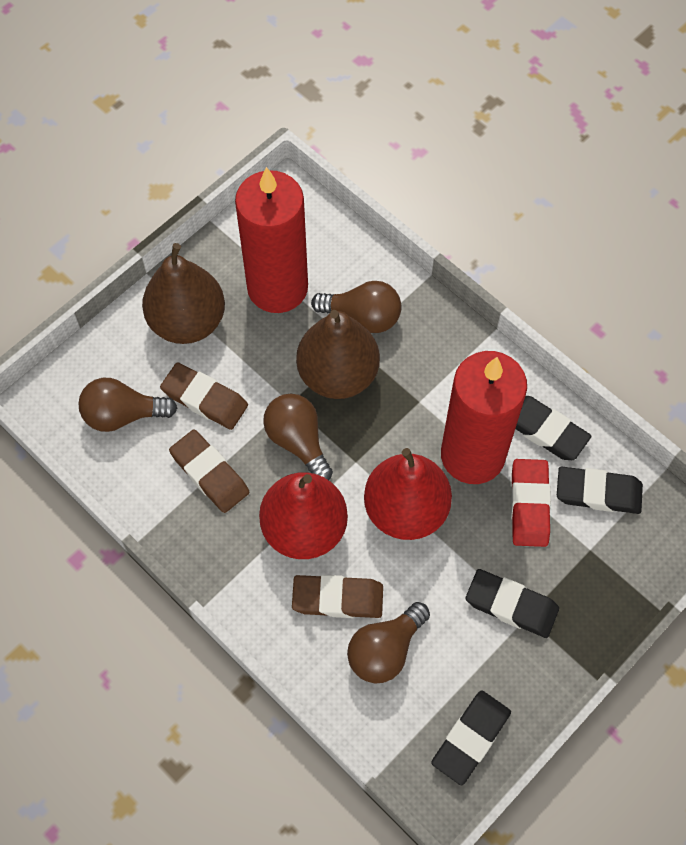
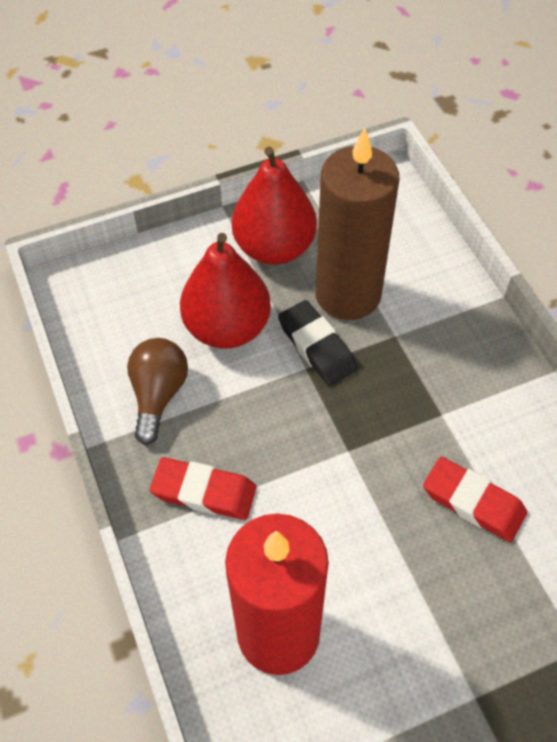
black eraser: 4 -> 1
brown candle: 0 -> 1
brown eraser: 3 -> 0
brown light bulb: 4 -> 1
brown pear: 2 -> 0
red candle: 2 -> 1
red eraser: 1 -> 2

